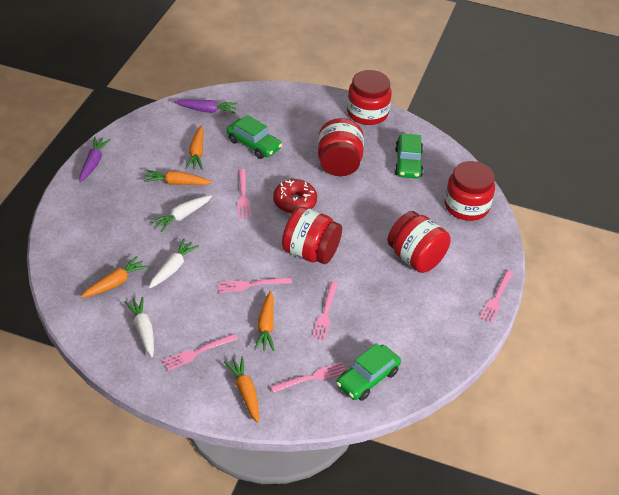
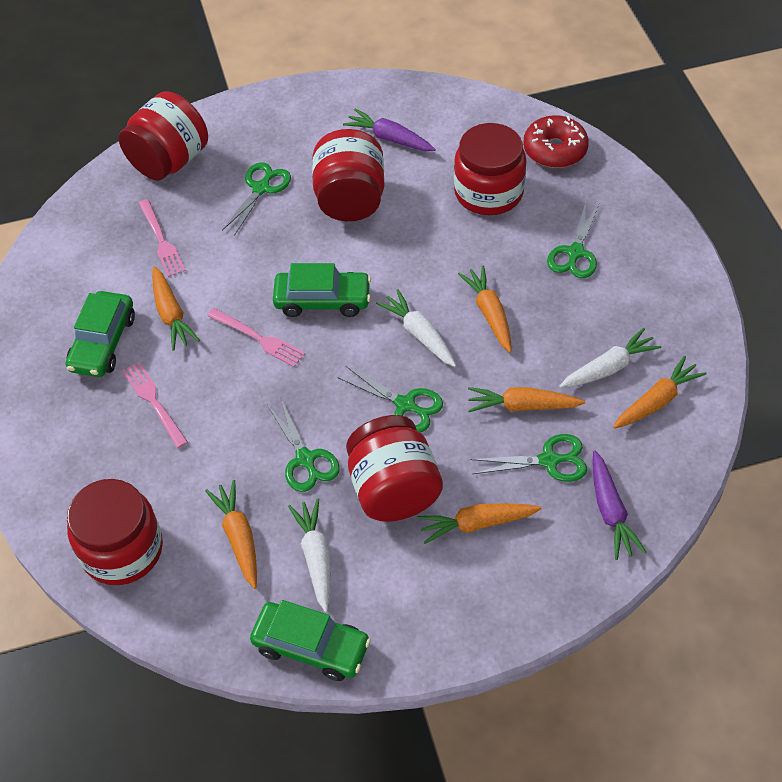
green scissors: 0 -> 5
orange carrot: 5 -> 6
pink fork: 6 -> 3

